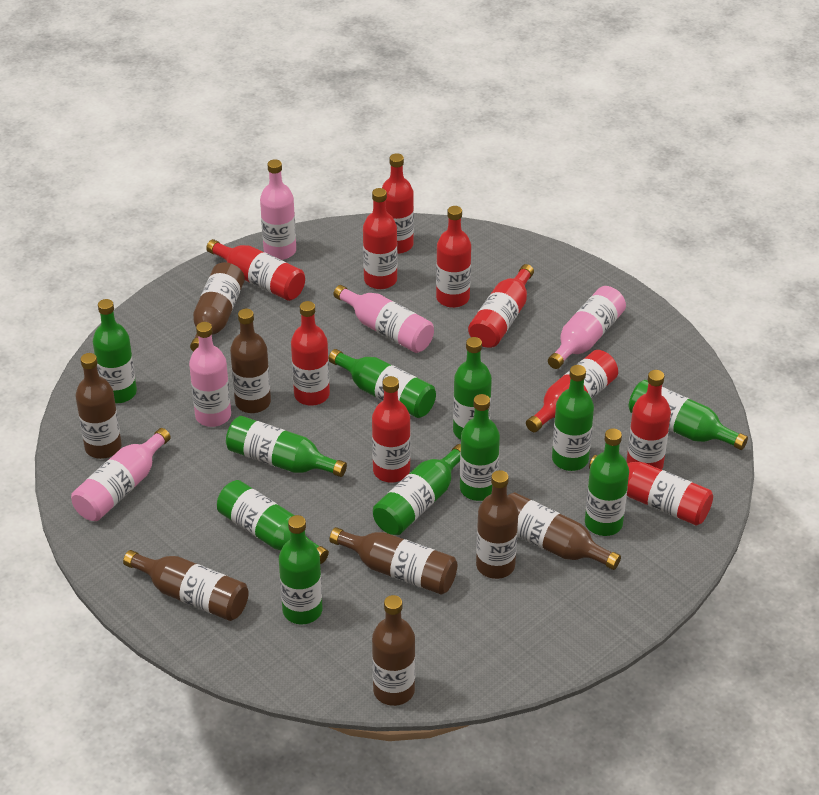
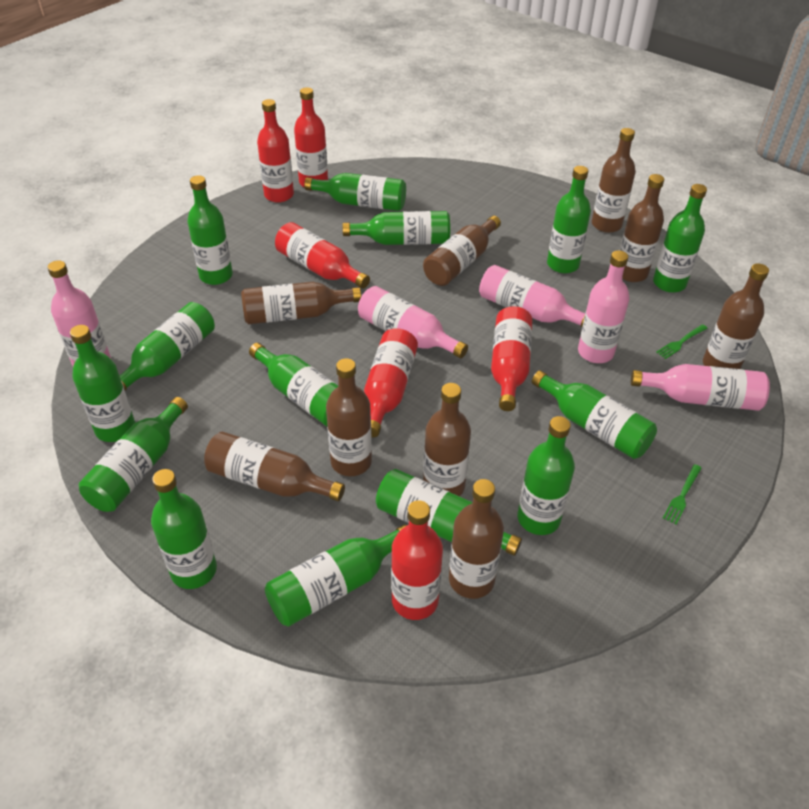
brown bottle: 8 -> 9
green bottle: 11 -> 14
green fork: 0 -> 2
red bottle: 10 -> 6

